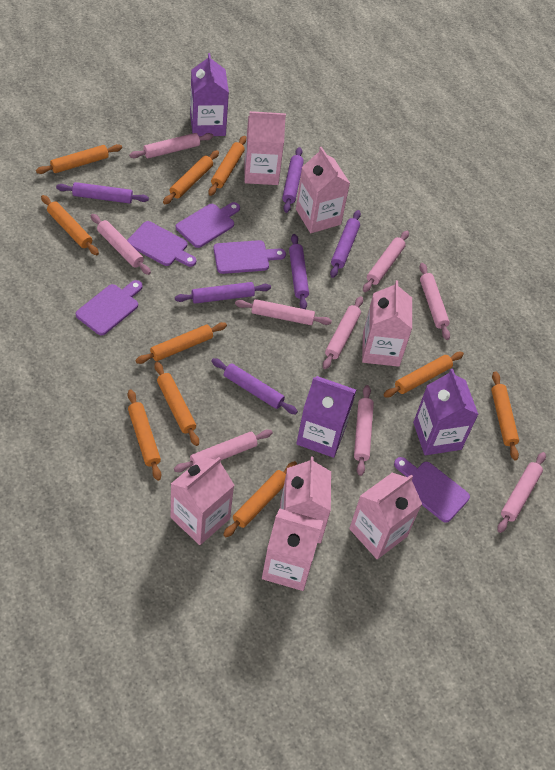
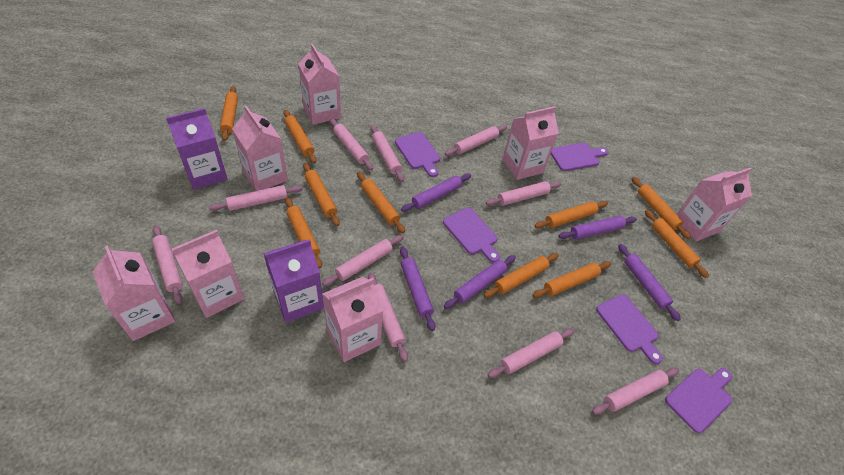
pink rolling pin: 9 -> 10
purple carton: 3 -> 2
purple rolling pin: 6 -> 5

